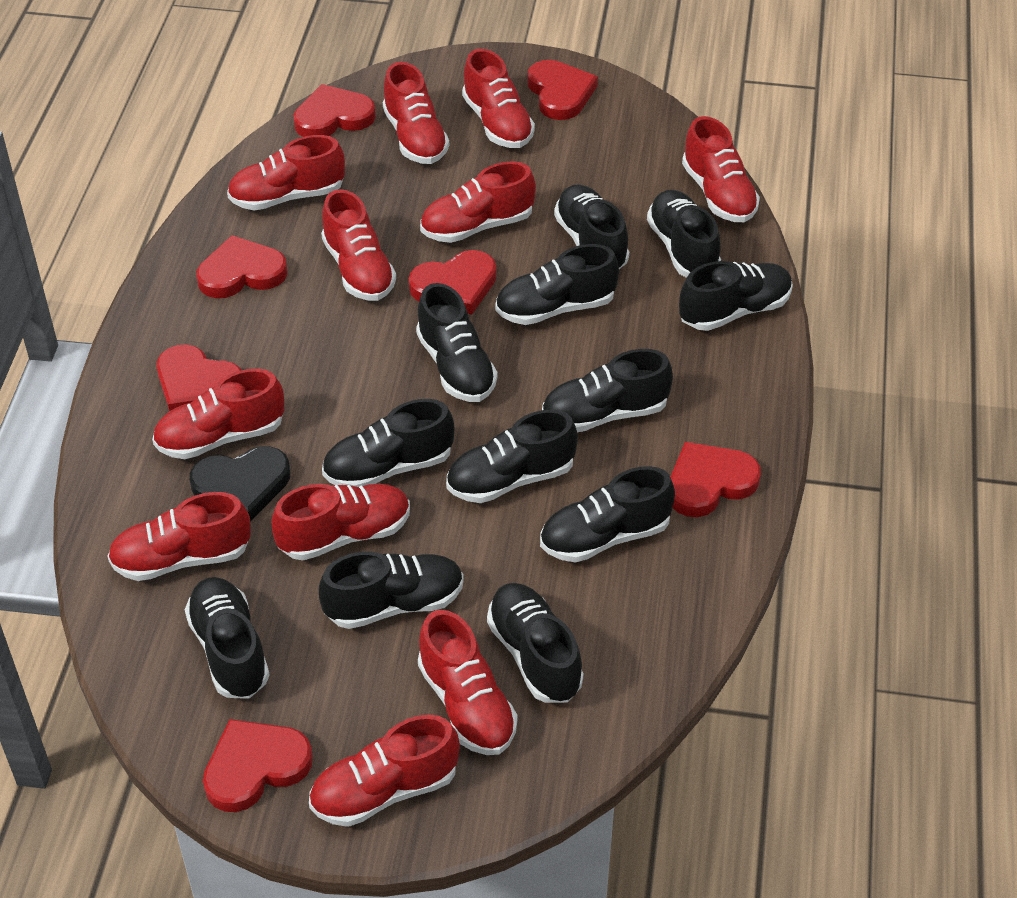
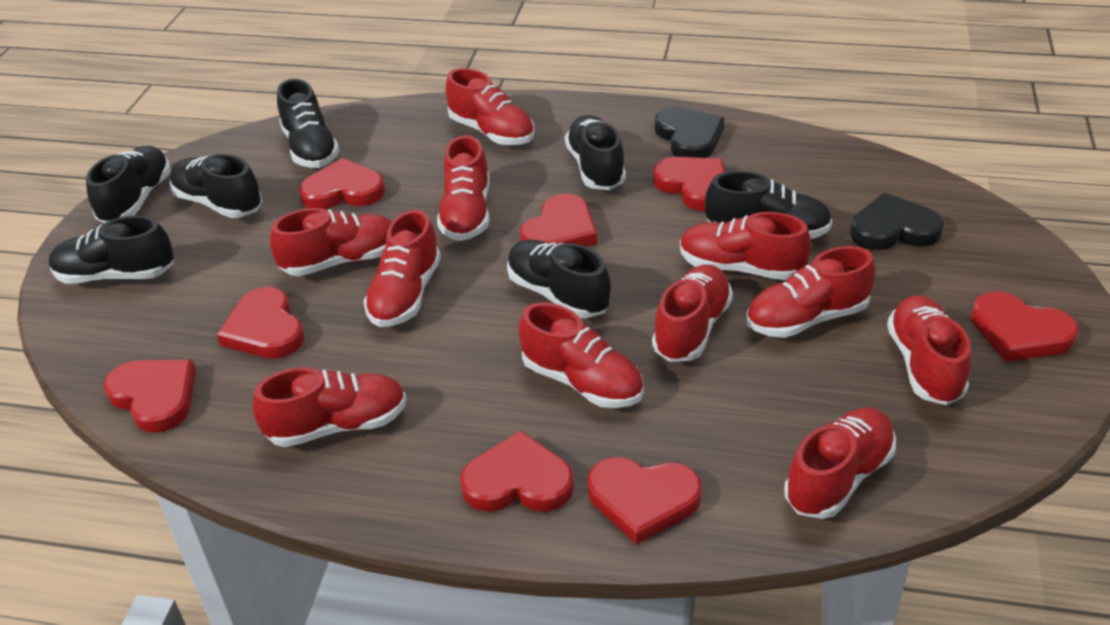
black heart: 1 -> 2
black shoe: 12 -> 7
red heart: 7 -> 8

